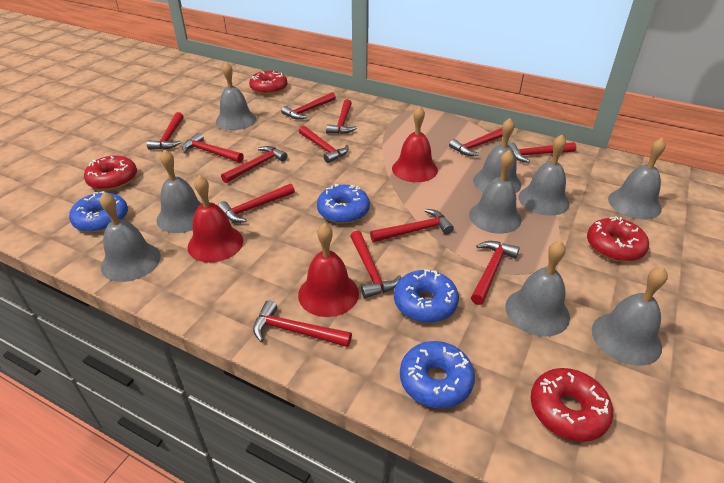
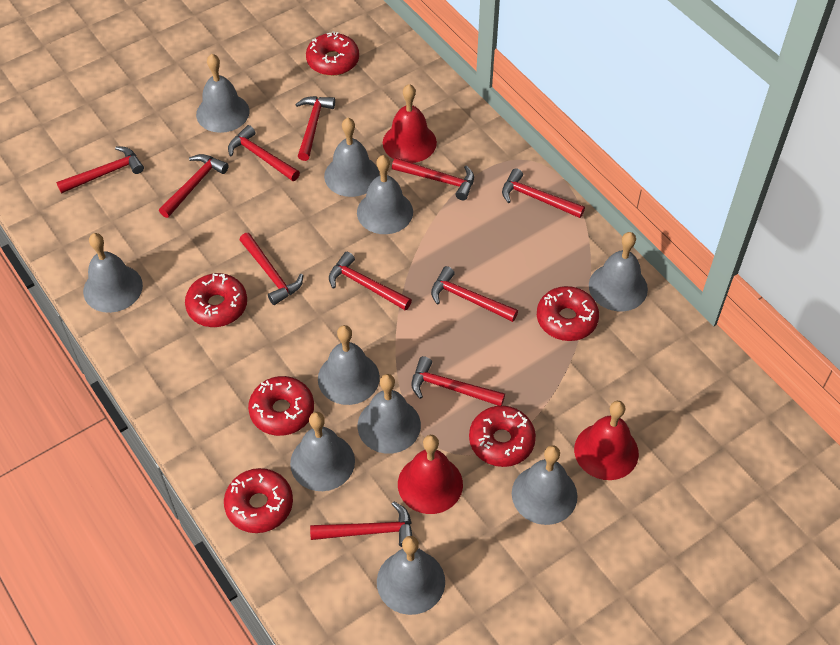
blue donut: 4 -> 0
grey bell: 9 -> 10
red donut: 4 -> 6
red hammer: 13 -> 11

